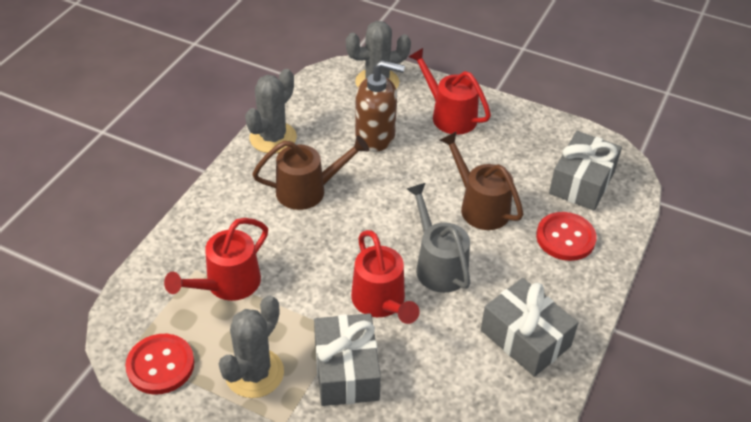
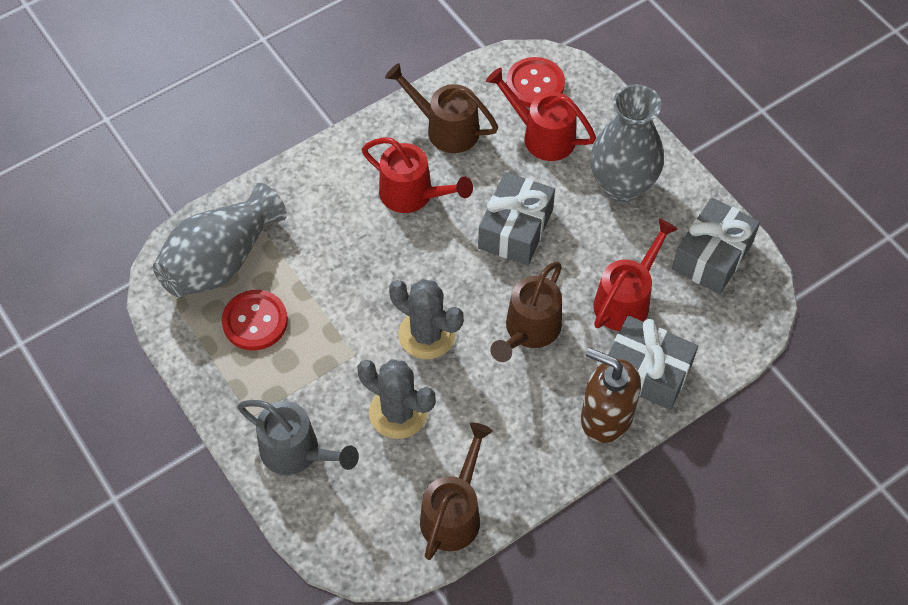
brown watering can: 2 -> 3
grey cactus: 3 -> 2
grey vase: 0 -> 2

